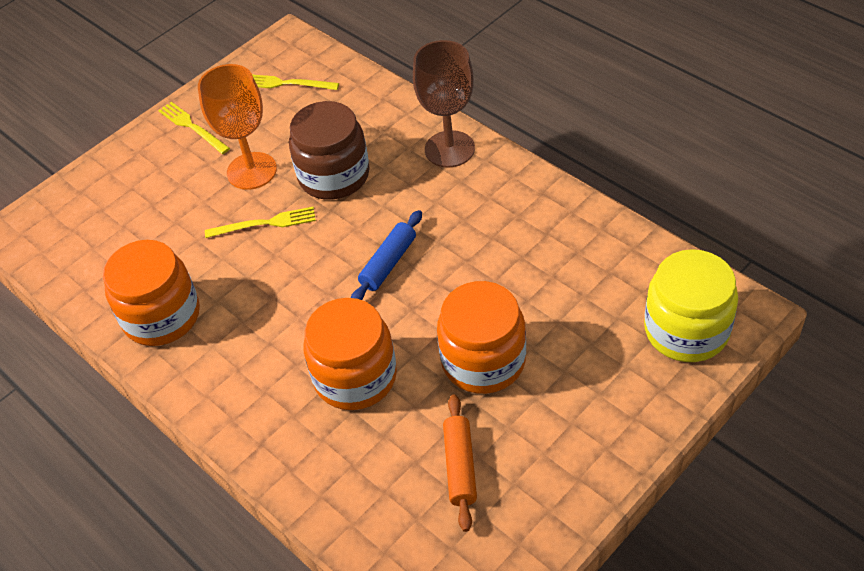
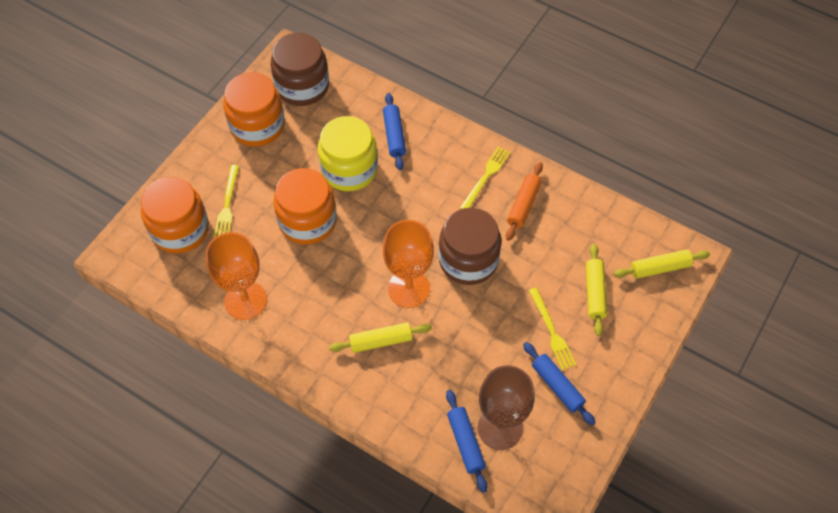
blue rolling pin: 1 -> 3
brown jar: 1 -> 2
orange goblet: 1 -> 2
yellow rolling pin: 0 -> 3

